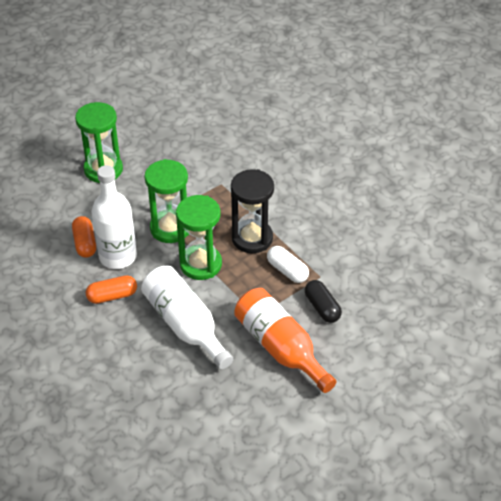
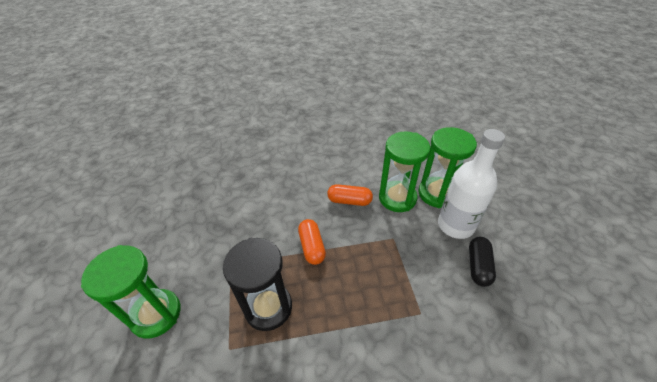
orange bottle: 1 -> 0
white bottle: 2 -> 1
white capsule: 1 -> 0

